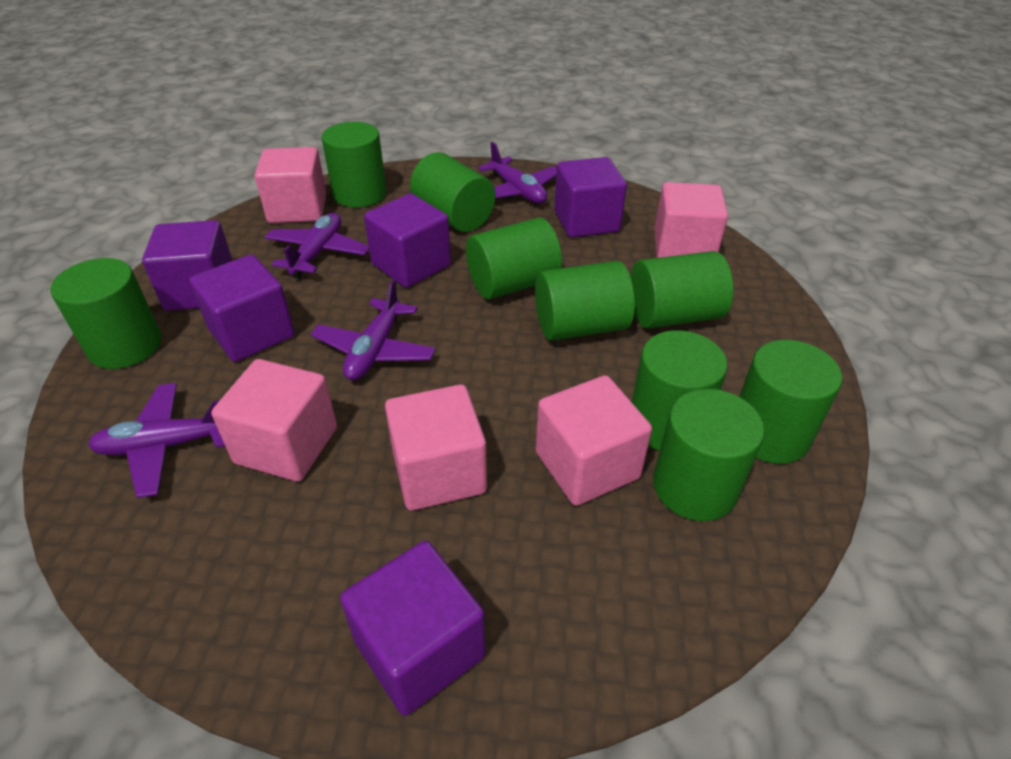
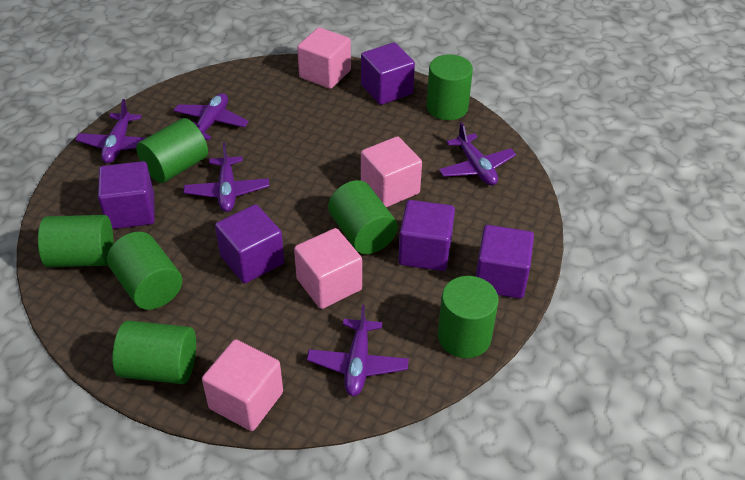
green cylinder: 9 -> 7
pink cube: 5 -> 4
purple plane: 4 -> 5

